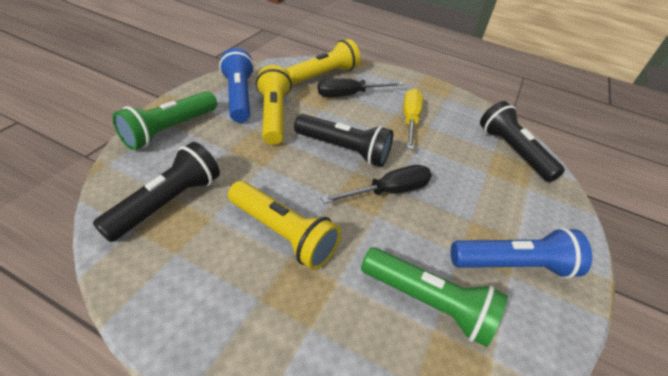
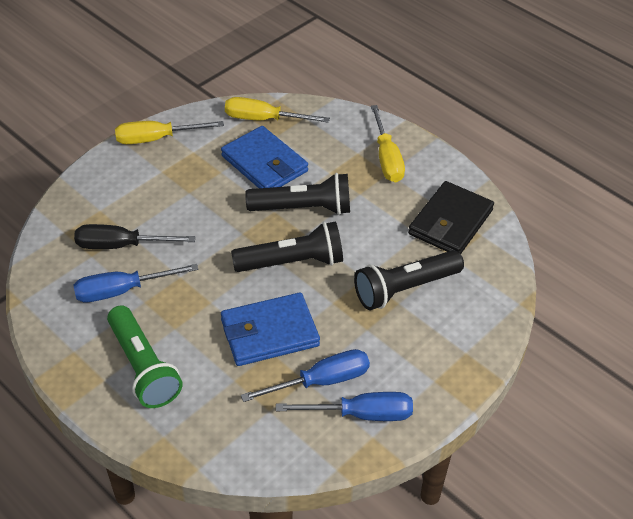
black screwdriver: 2 -> 1
black wallet: 0 -> 1
blue flashlight: 2 -> 0
blue screwdriver: 0 -> 3
blue wallet: 0 -> 2
green flashlight: 2 -> 1
yellow flashlight: 3 -> 0
yellow screwdriver: 1 -> 3

